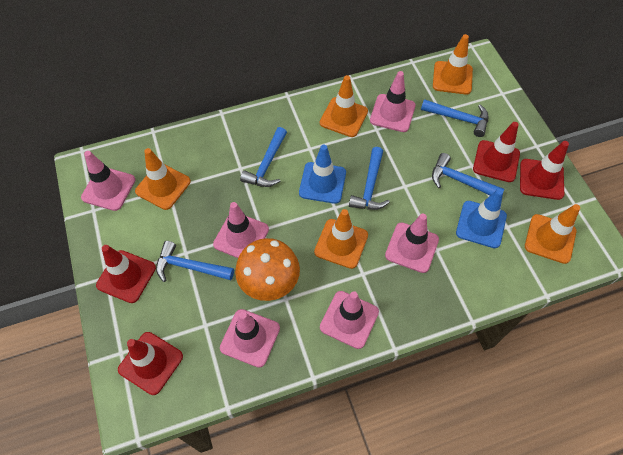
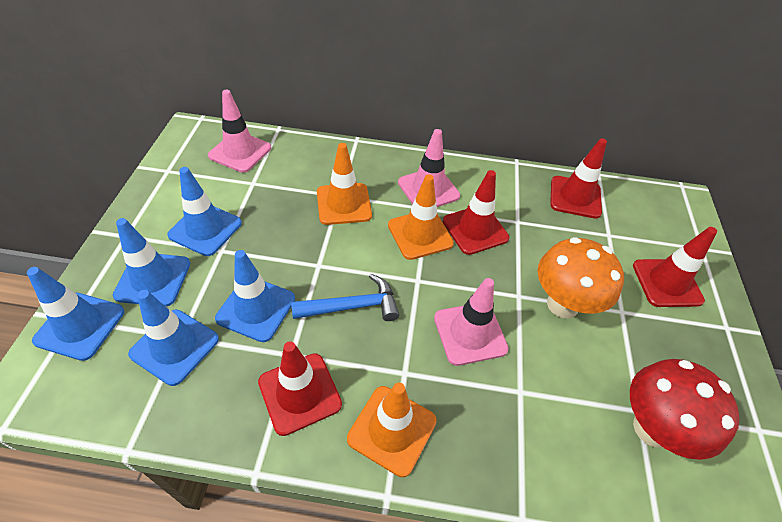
blue hammer: 5 -> 1
blue traffic cone: 2 -> 5
orange traffic cone: 5 -> 3
pink traffic cone: 6 -> 3
red mushroom: 0 -> 1

